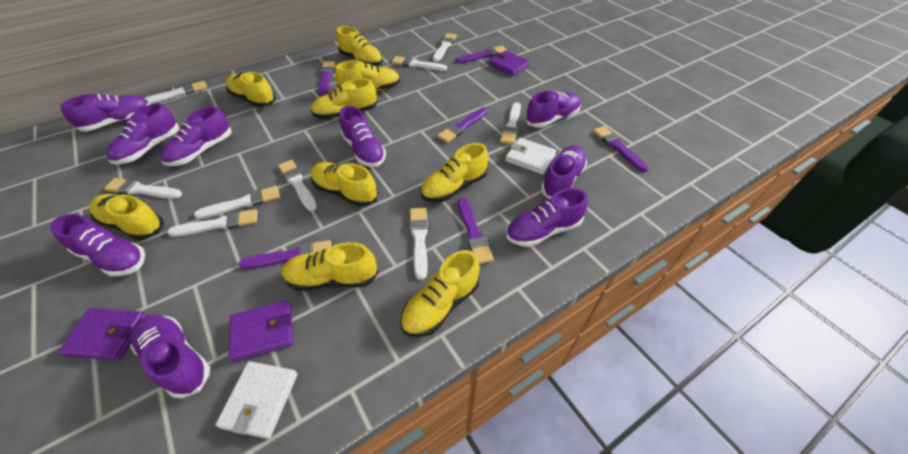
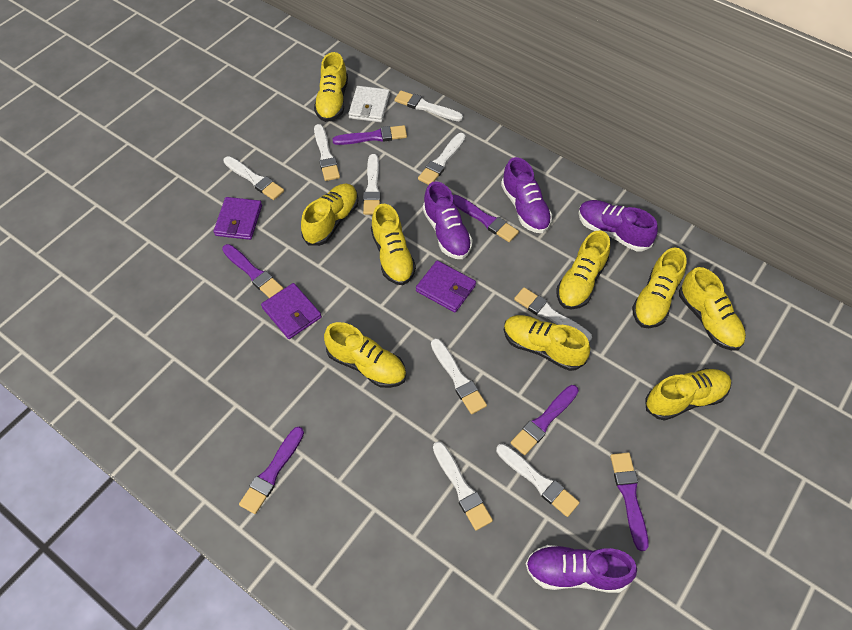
purple shoe: 9 -> 4
white wallet: 2 -> 1

